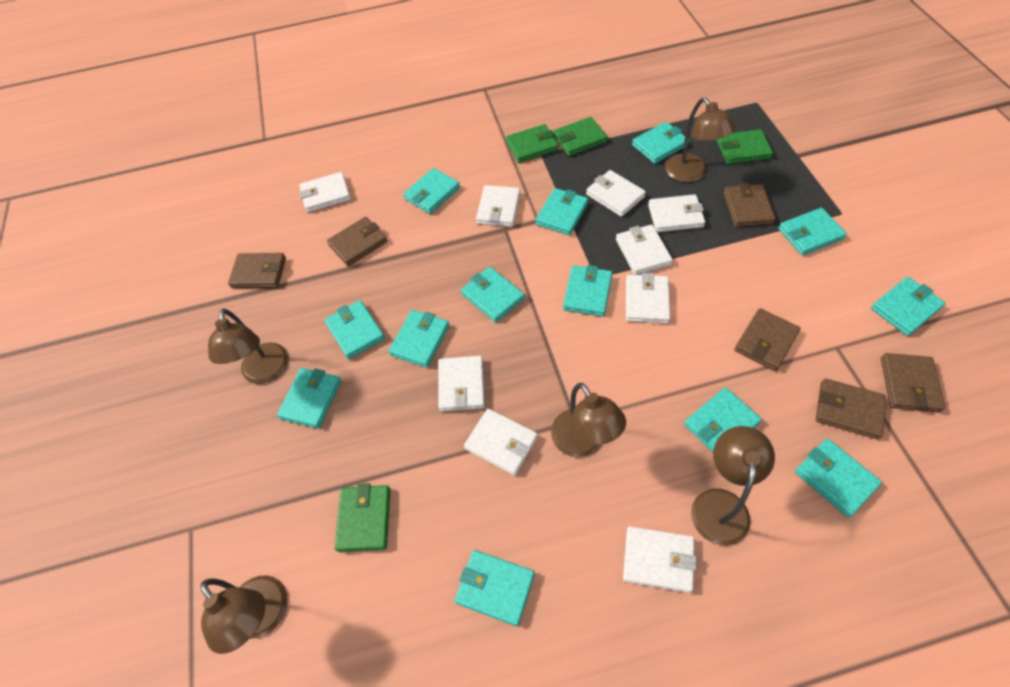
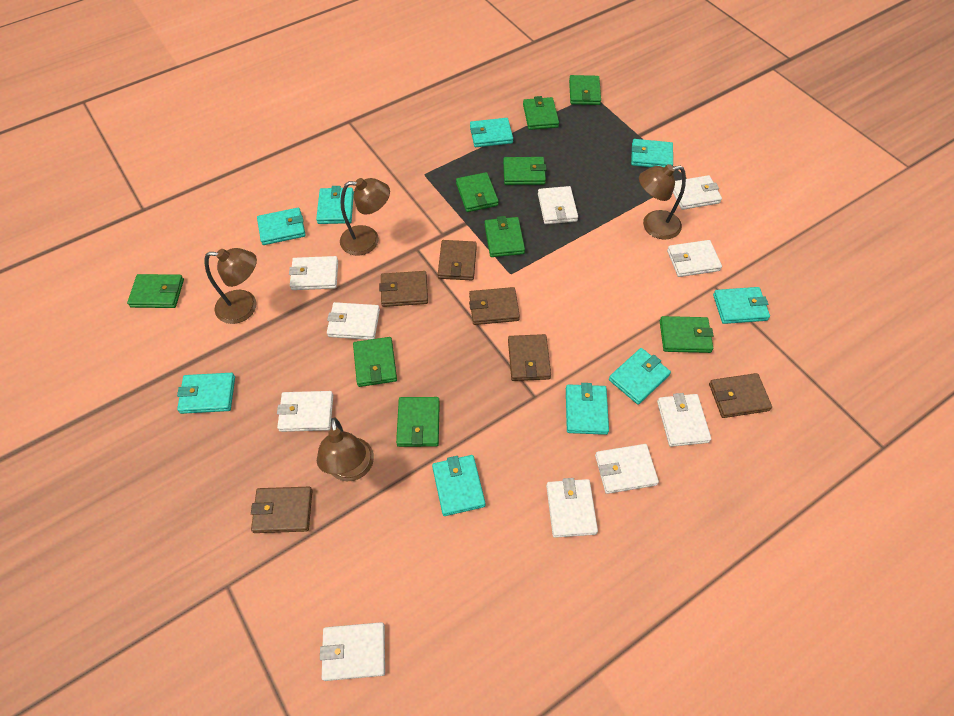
brown lamp: 5 -> 4
green wallet: 4 -> 9
turquoise wallet: 13 -> 9
white wallet: 9 -> 10

